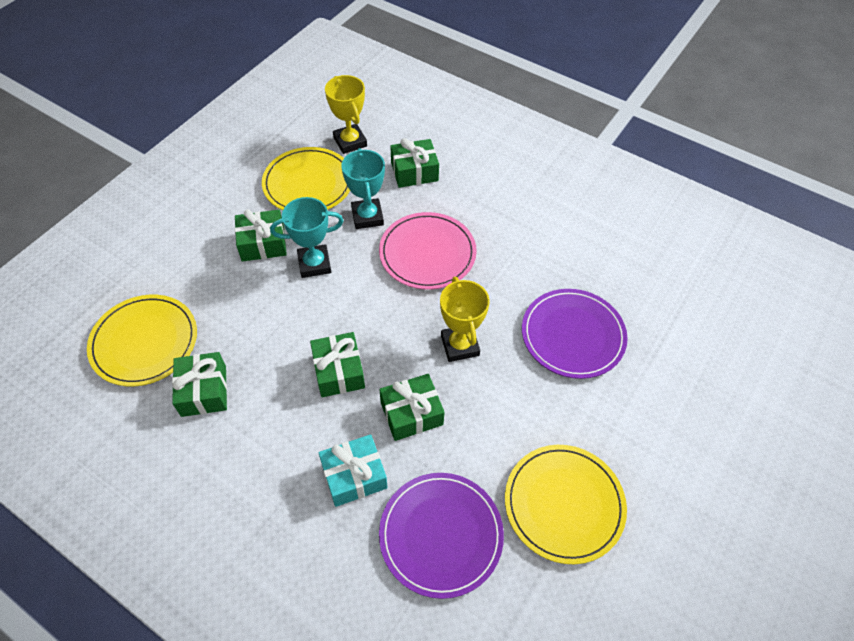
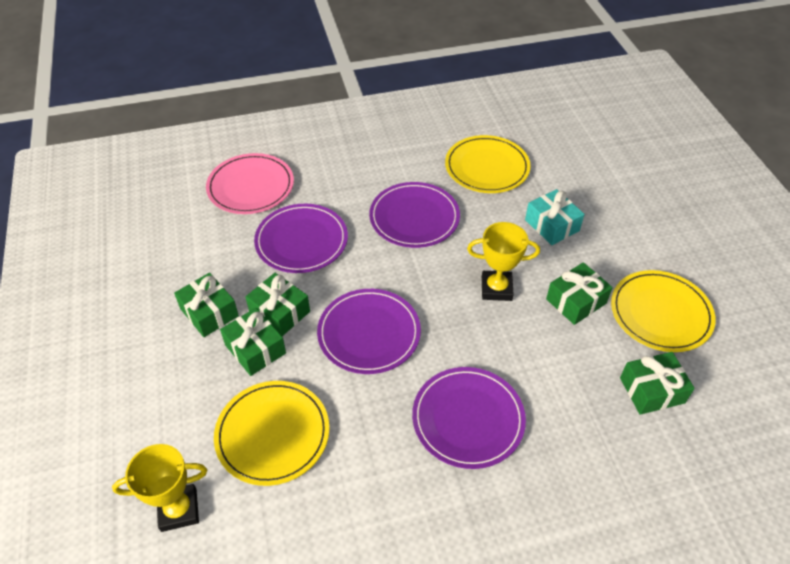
purple plate: 2 -> 4
turquoise trophy: 2 -> 0

